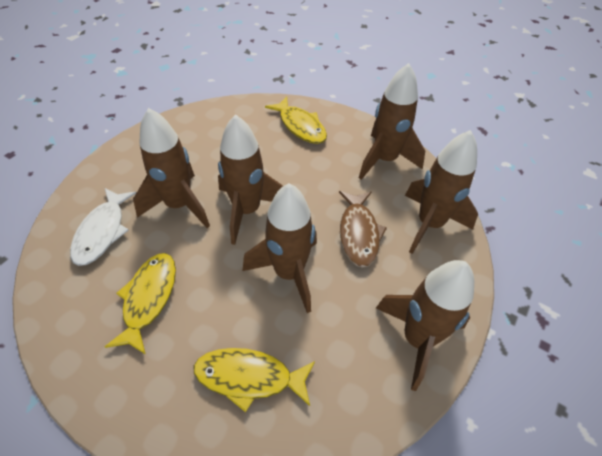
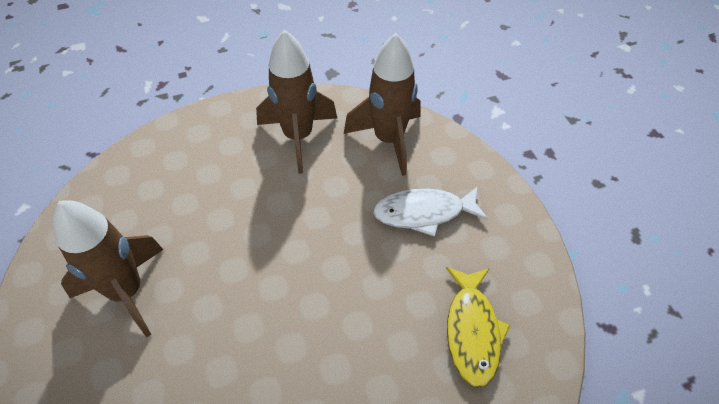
brown fish: 1 -> 0
brown rocket: 6 -> 3
yellow fish: 3 -> 1

